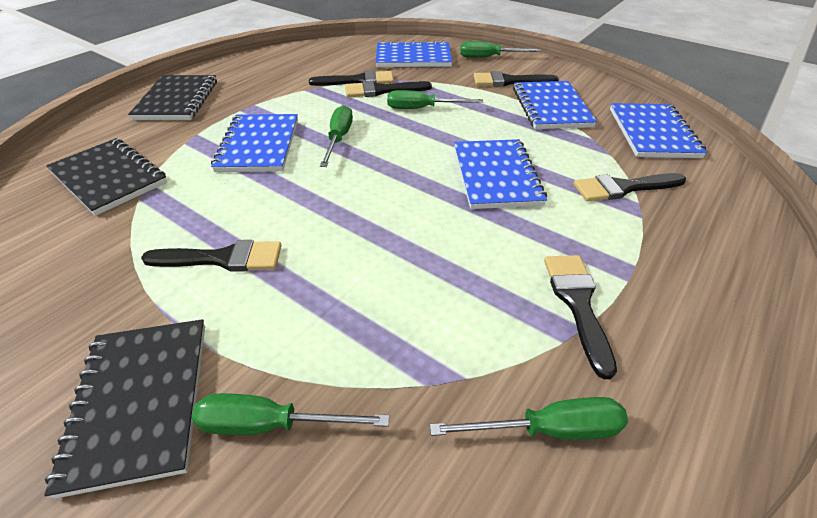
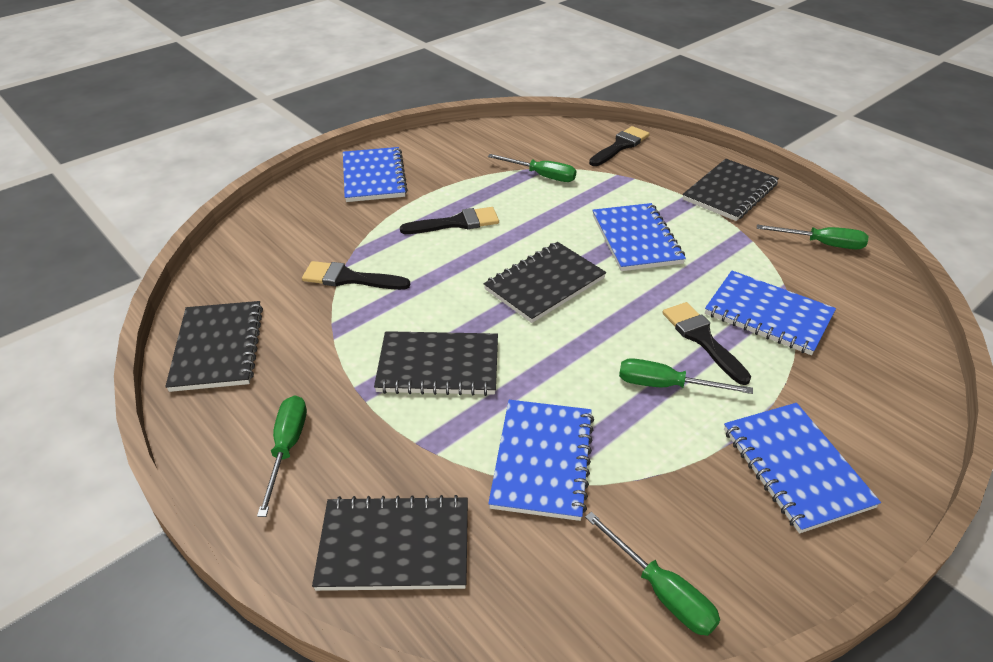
black brush: 6 -> 4
black notebook: 3 -> 5

